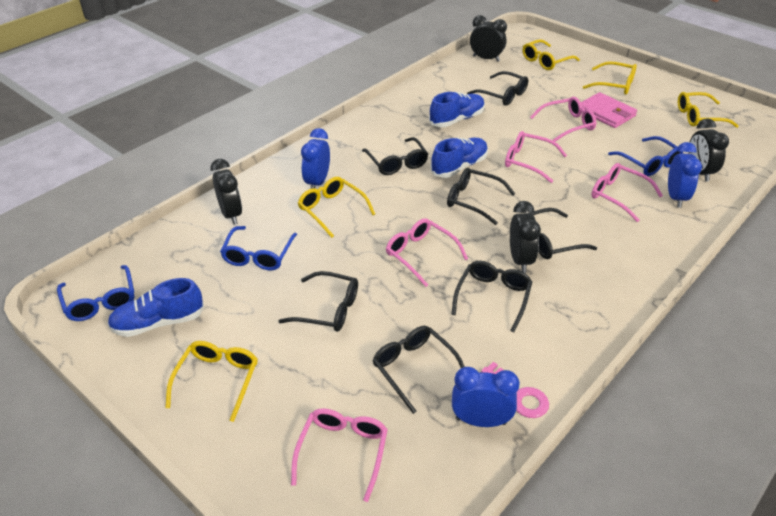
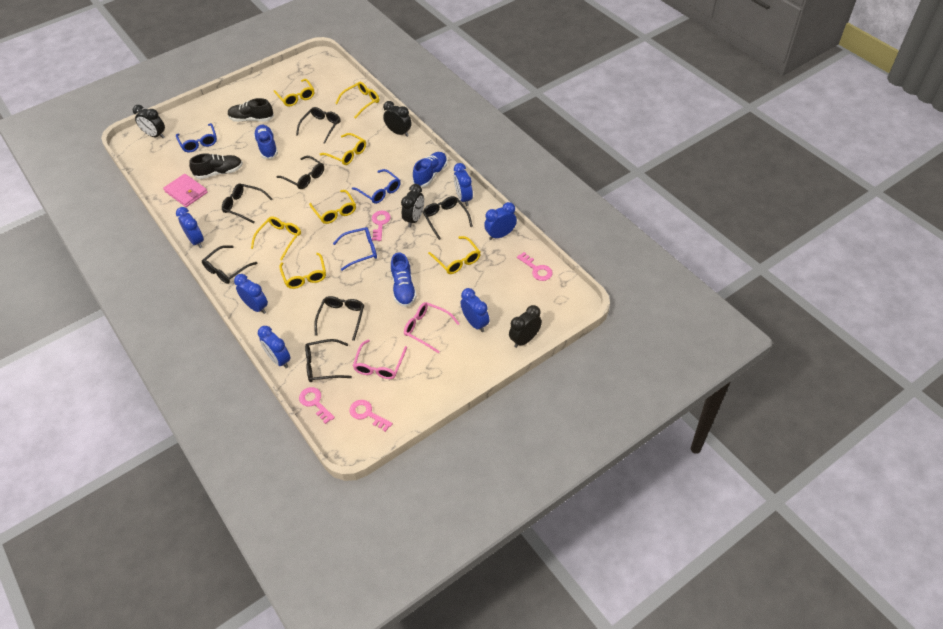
black shoe: 0 -> 2
blue clock: 3 -> 6
pink glasses: 5 -> 2
pink key: 1 -> 4
yellow glasses: 5 -> 7

